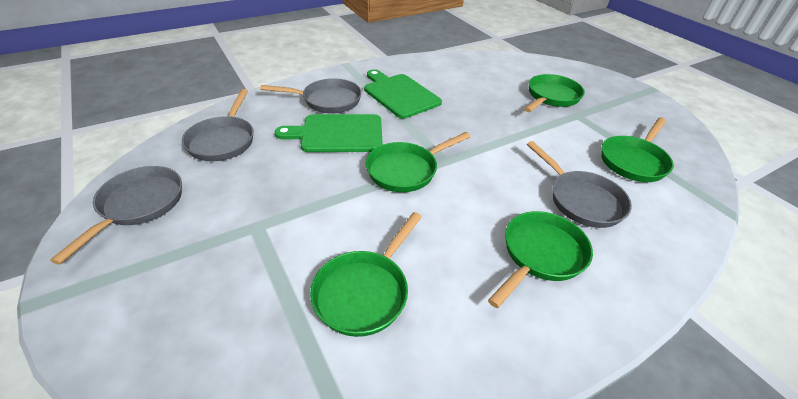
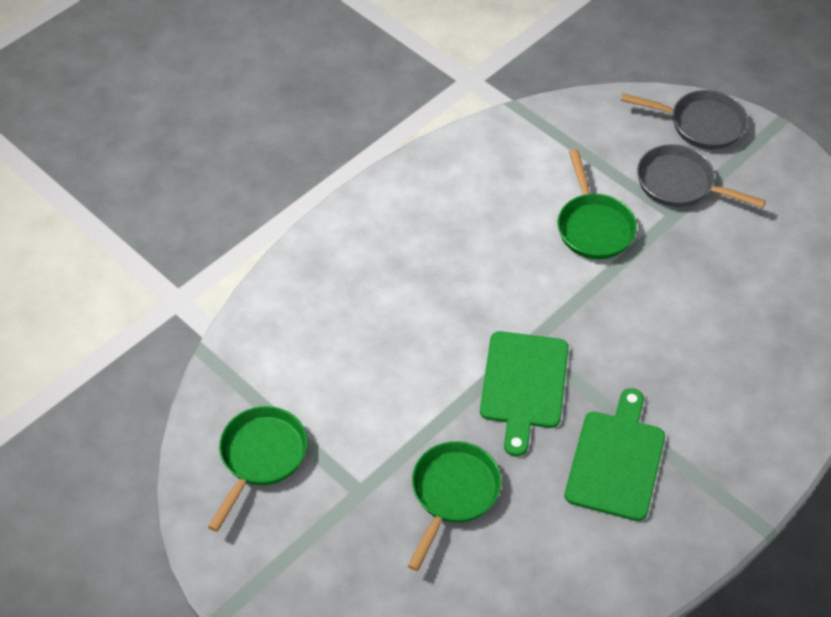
green pan: 5 -> 3
grey pan: 4 -> 2

